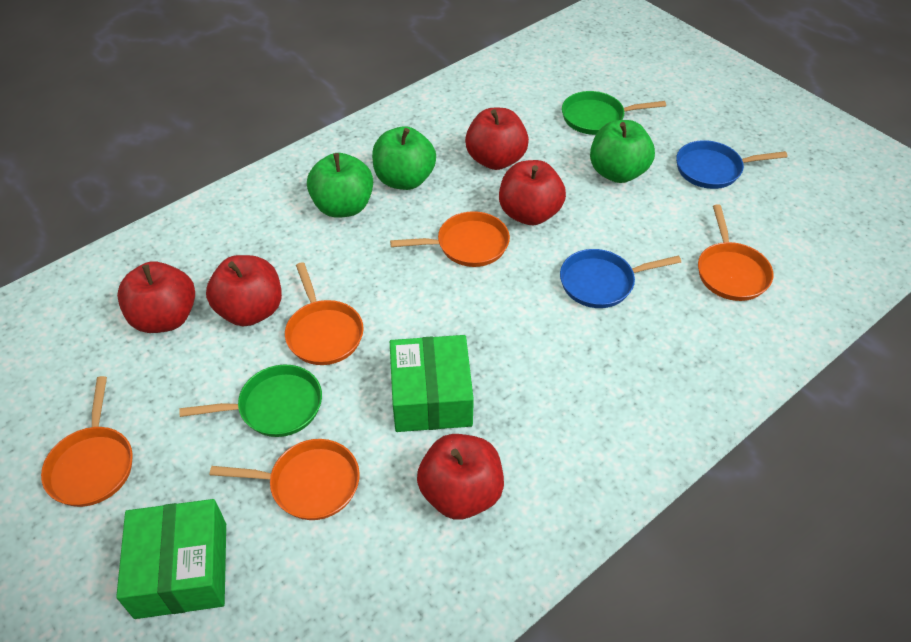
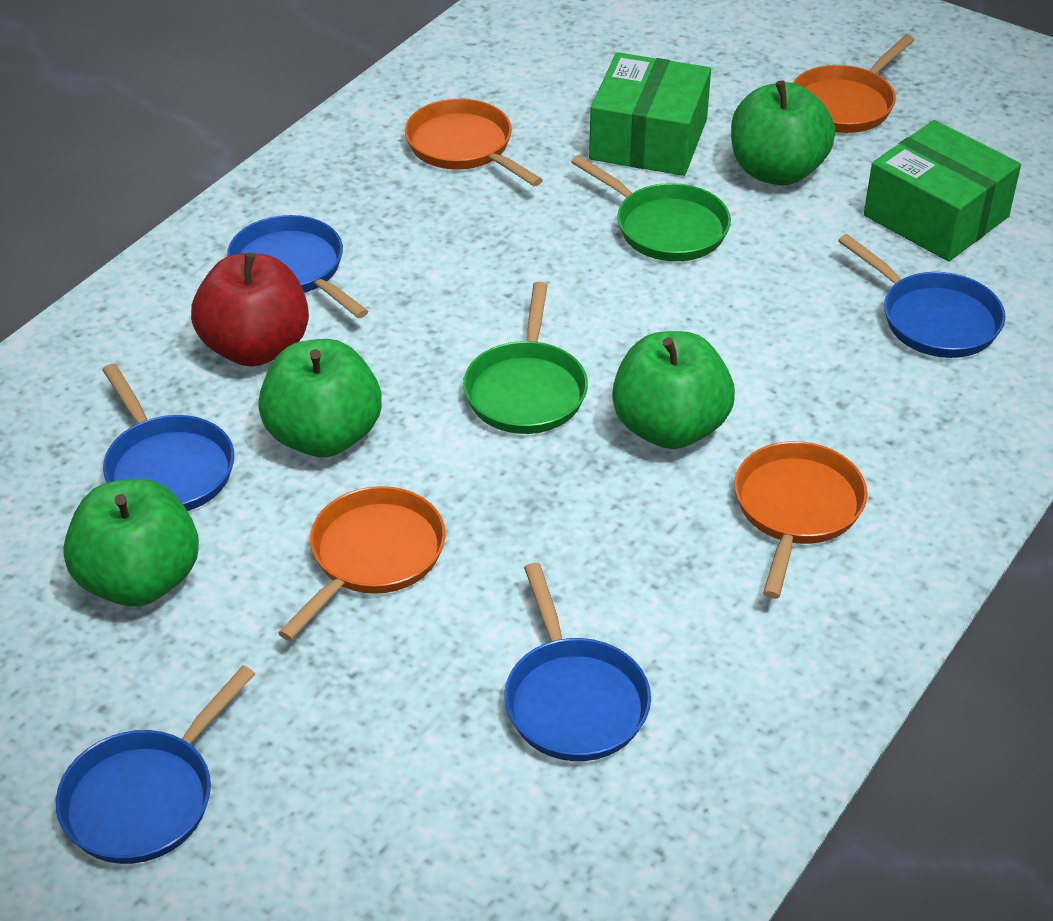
blue pan: 2 -> 5
green apple: 3 -> 4
orange pan: 5 -> 4
red apple: 5 -> 1

